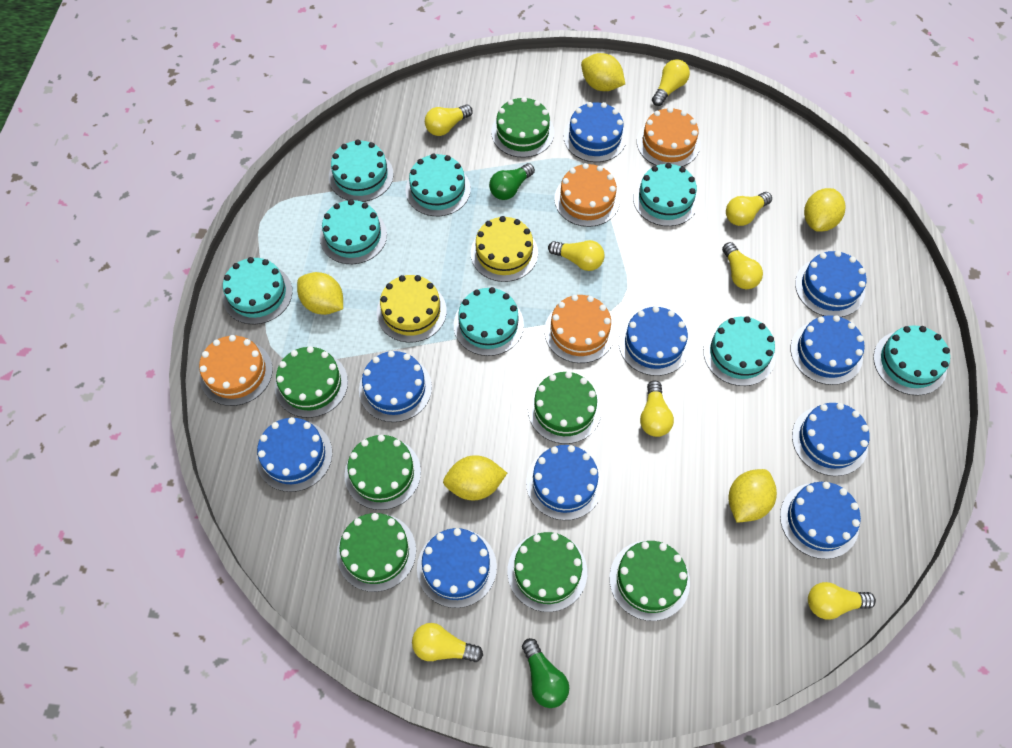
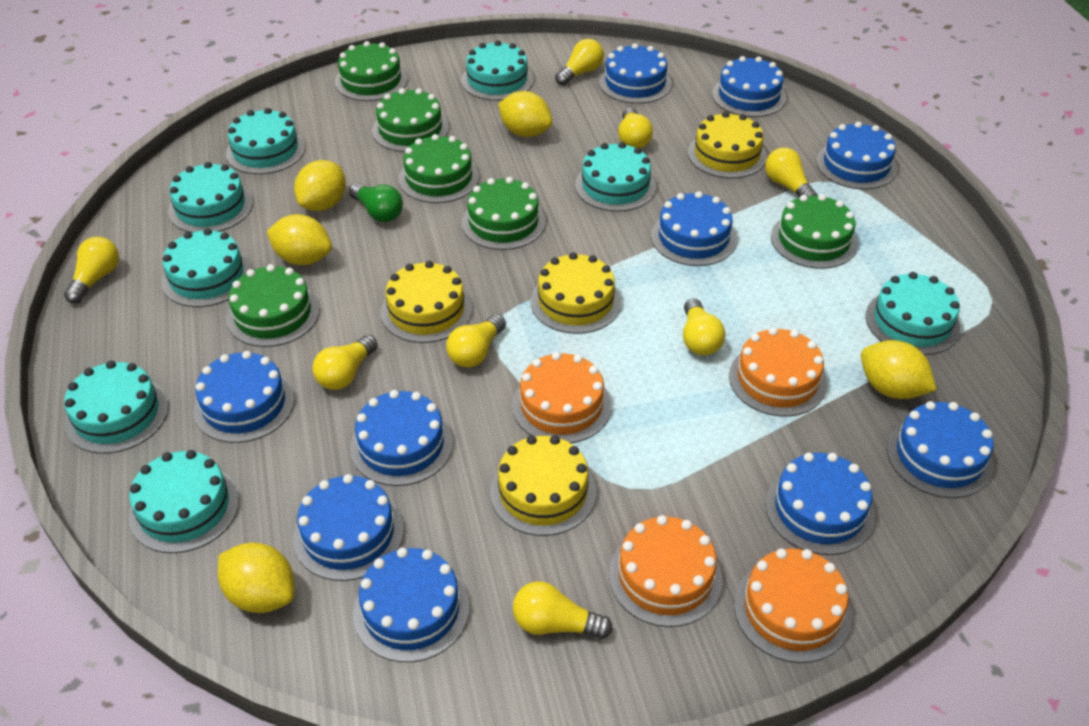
green cake: 7 -> 6
green light bulb: 2 -> 1
yellow cake: 2 -> 4

